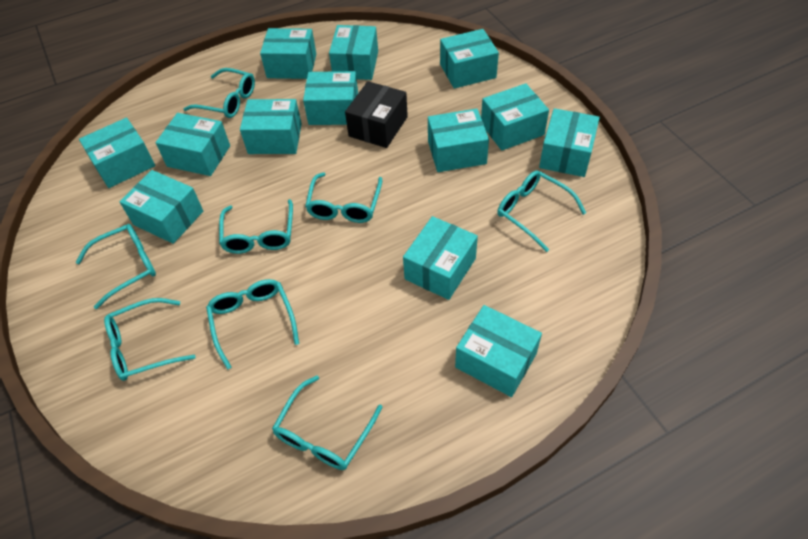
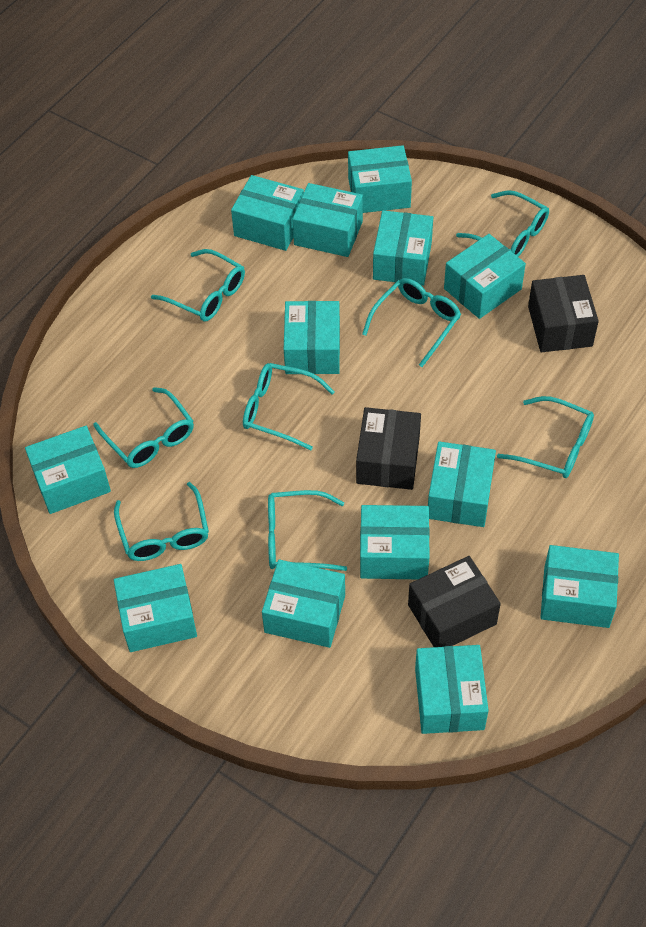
black box: 1 -> 3

